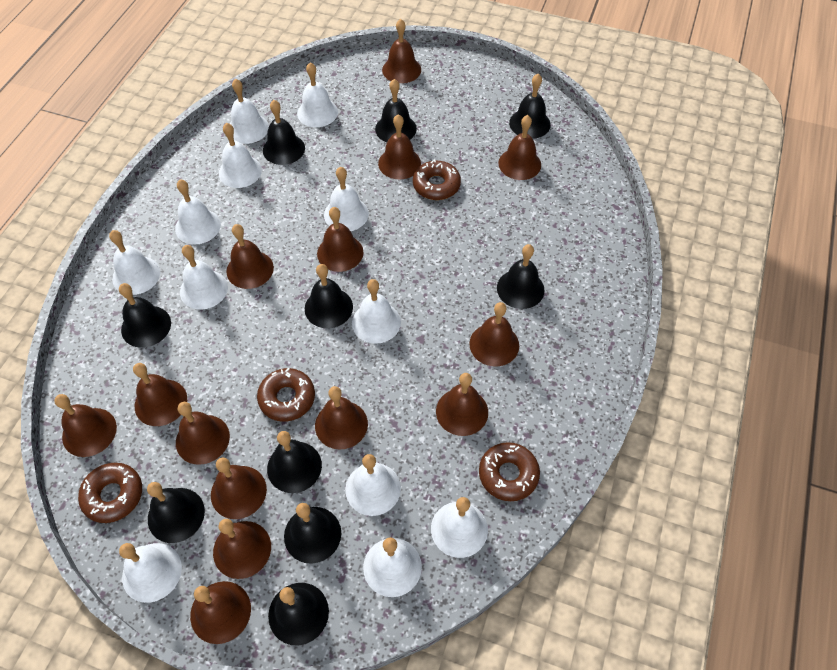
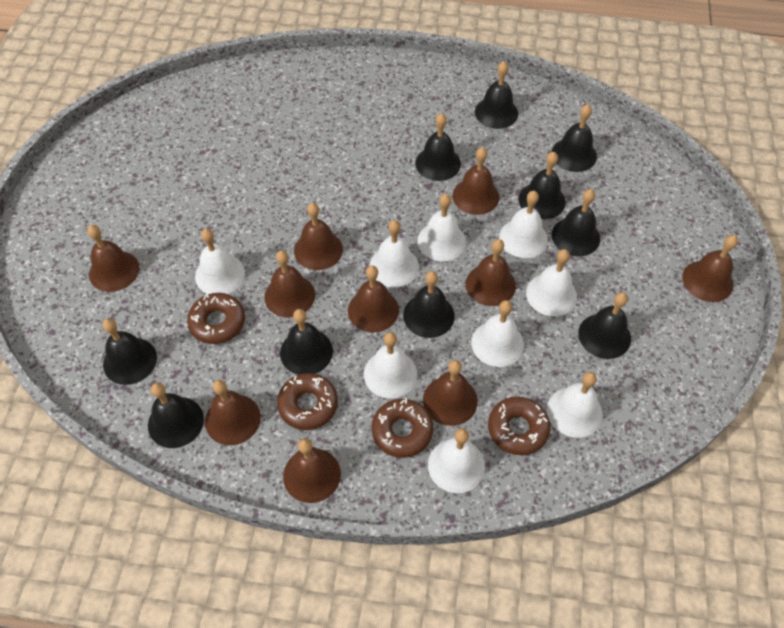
brown bell: 14 -> 10
white bell: 12 -> 9

